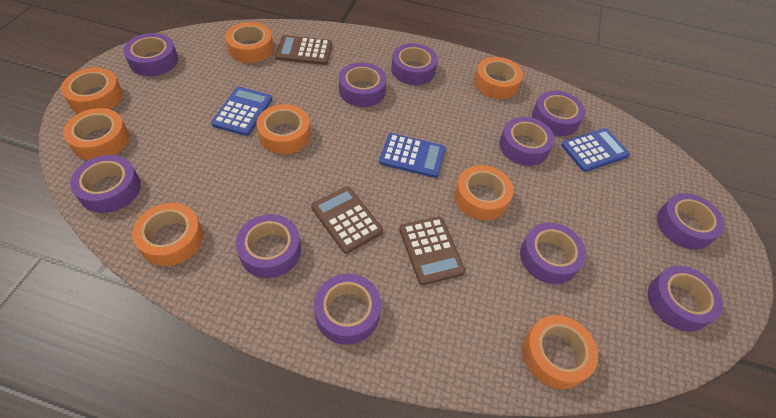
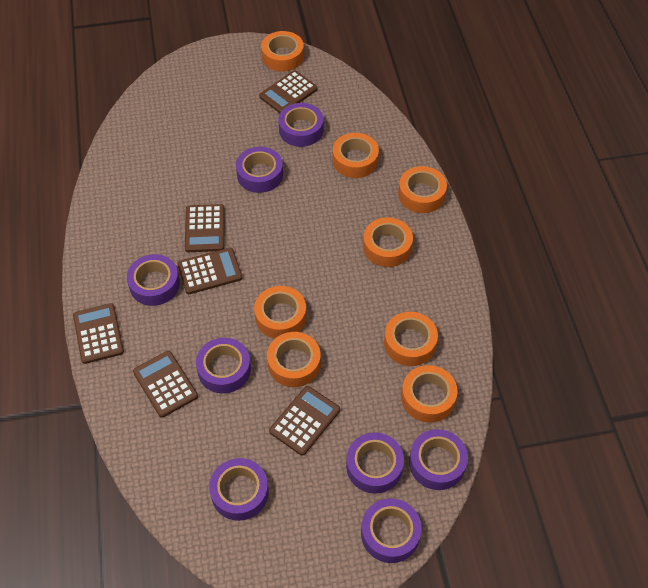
blue calculator: 3 -> 0
brown calculator: 3 -> 6
purple tape: 11 -> 8

